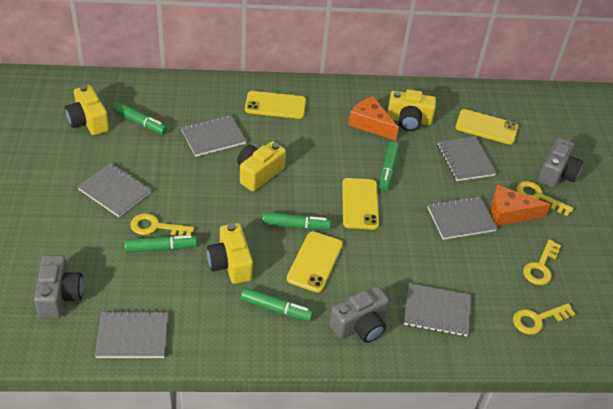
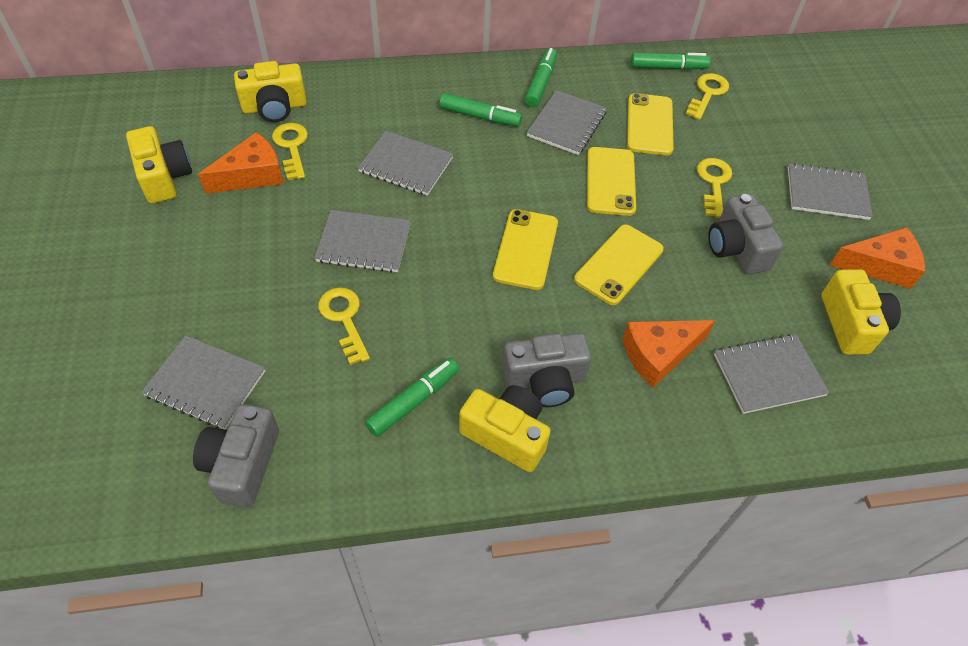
green marker: 5 -> 4
orange cheese: 2 -> 3

